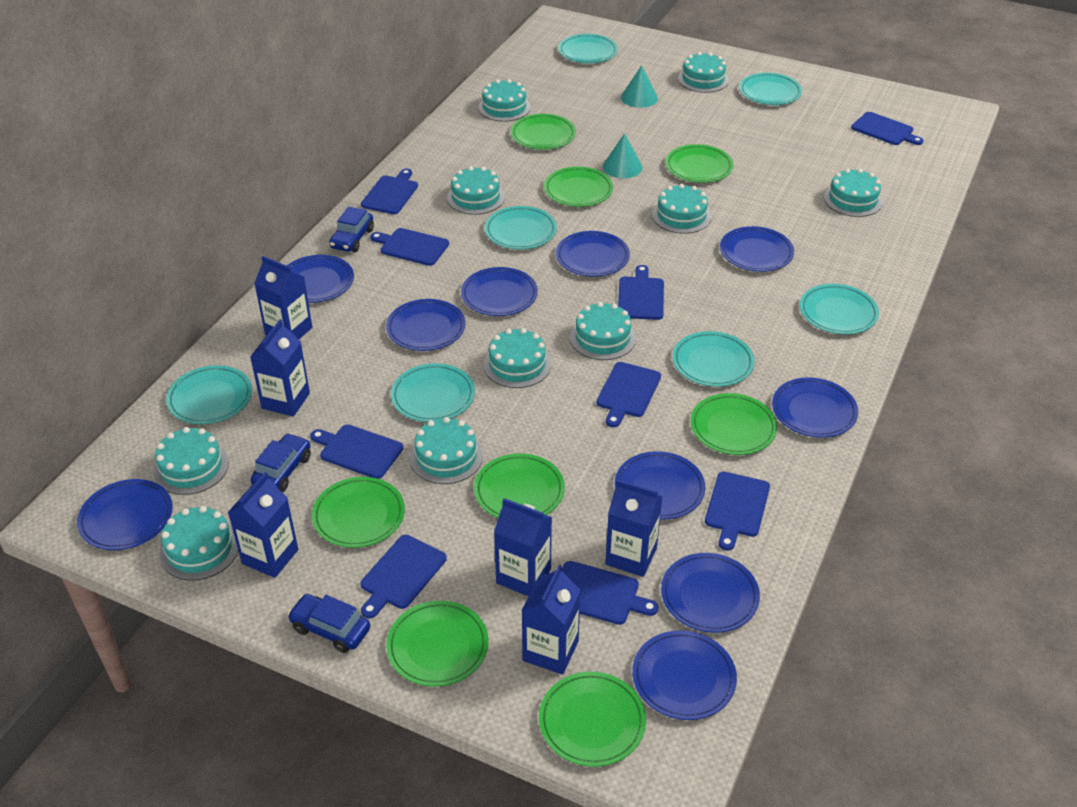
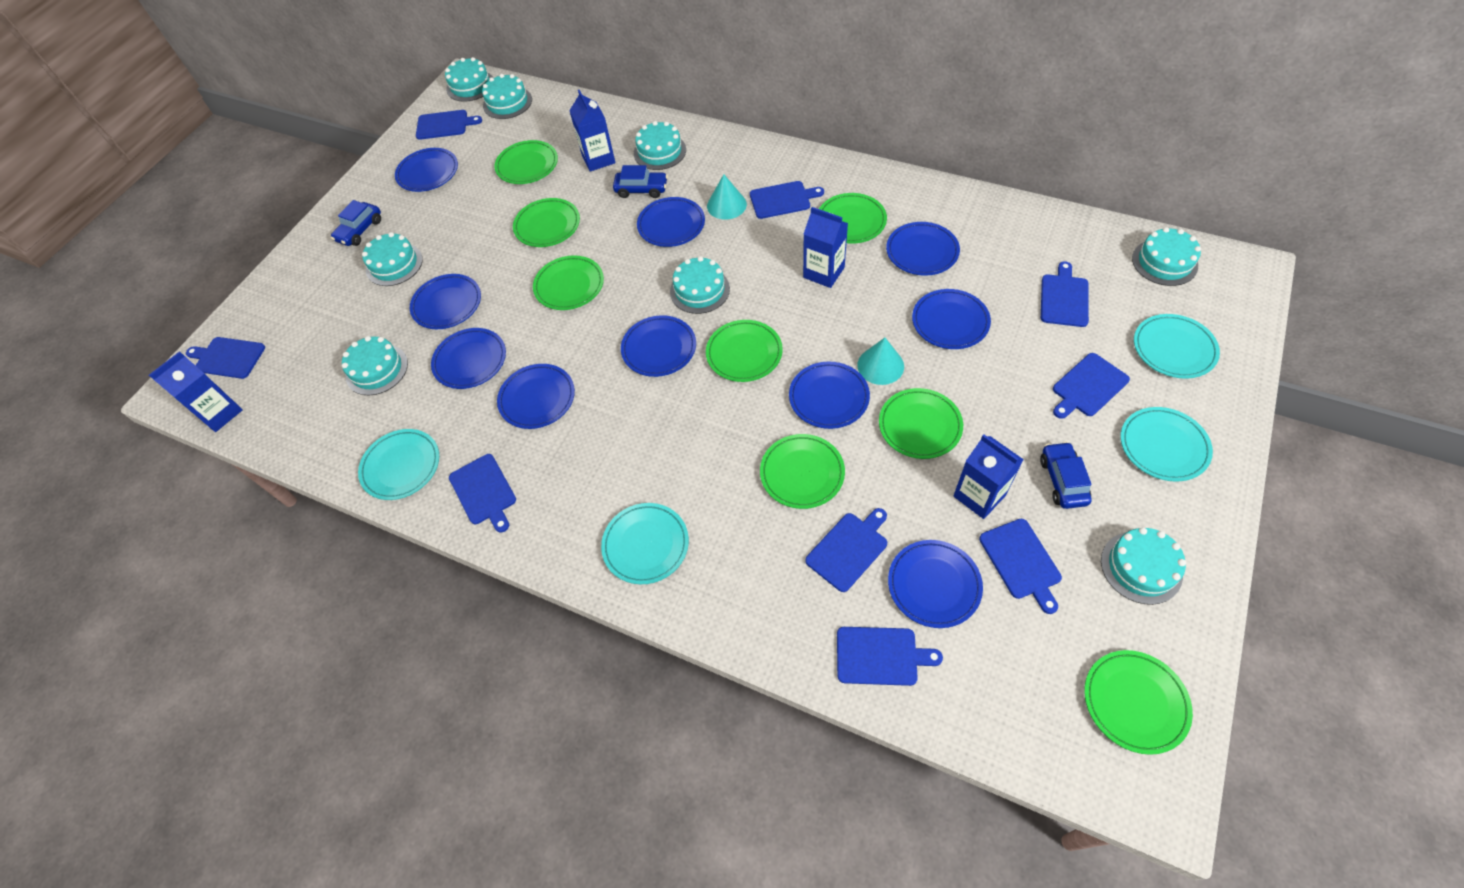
blue carton: 6 -> 4
turquoise cake: 10 -> 8
turquoise plate: 7 -> 4

